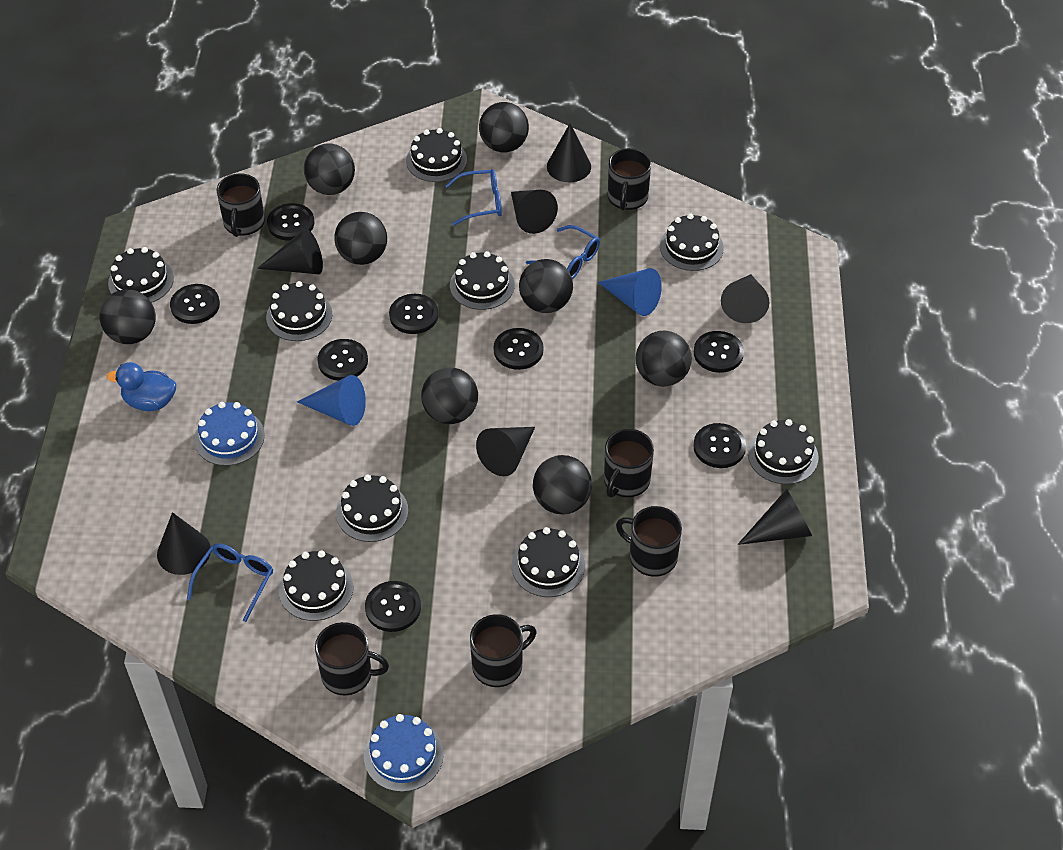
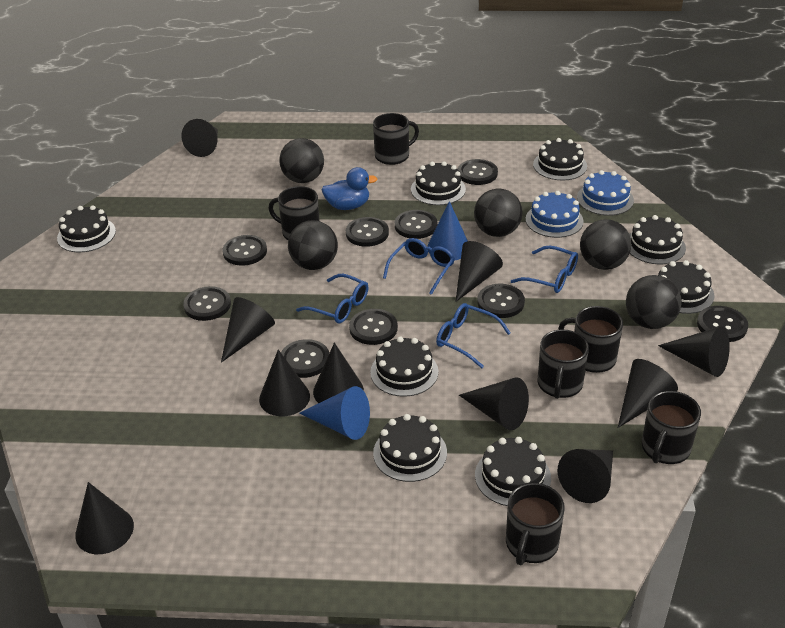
black ball: 8 -> 5
black button: 8 -> 9
black cake: 9 -> 8
black cone: 7 -> 10
blue glasses: 3 -> 4

